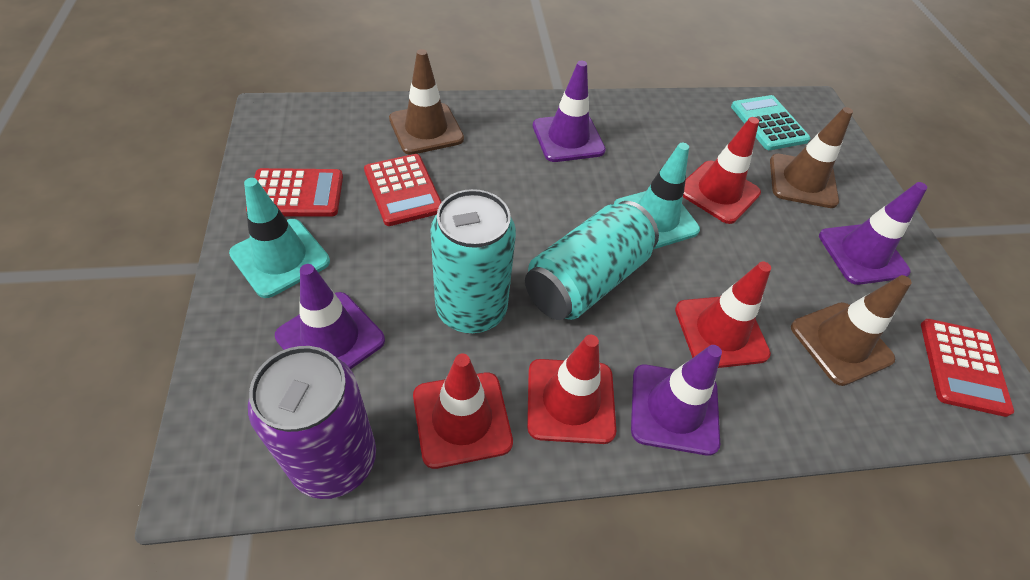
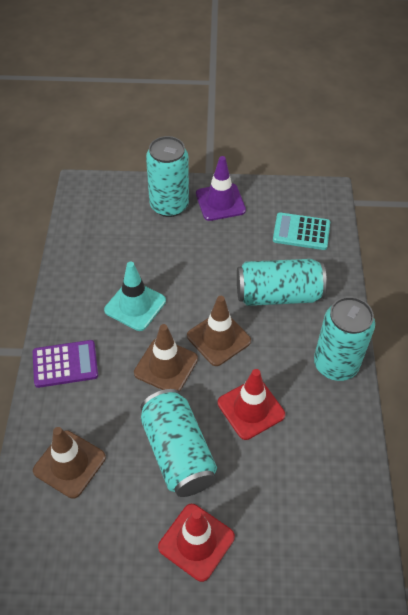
purple calculator: 0 -> 1
purple can: 1 -> 0
purple traffic cone: 4 -> 1
red calculator: 3 -> 0
red traffic cone: 4 -> 2
turquoise can: 2 -> 4
turquoise traffic cone: 2 -> 1

